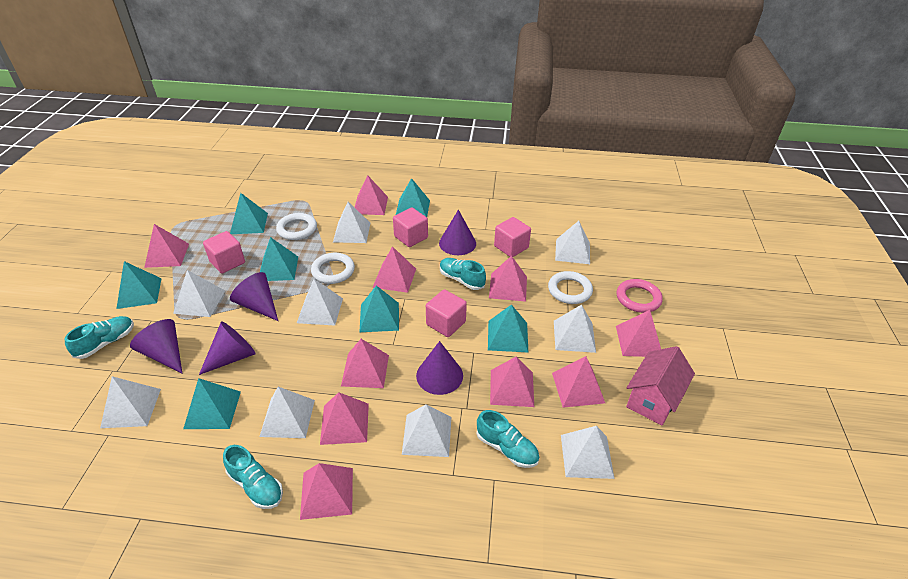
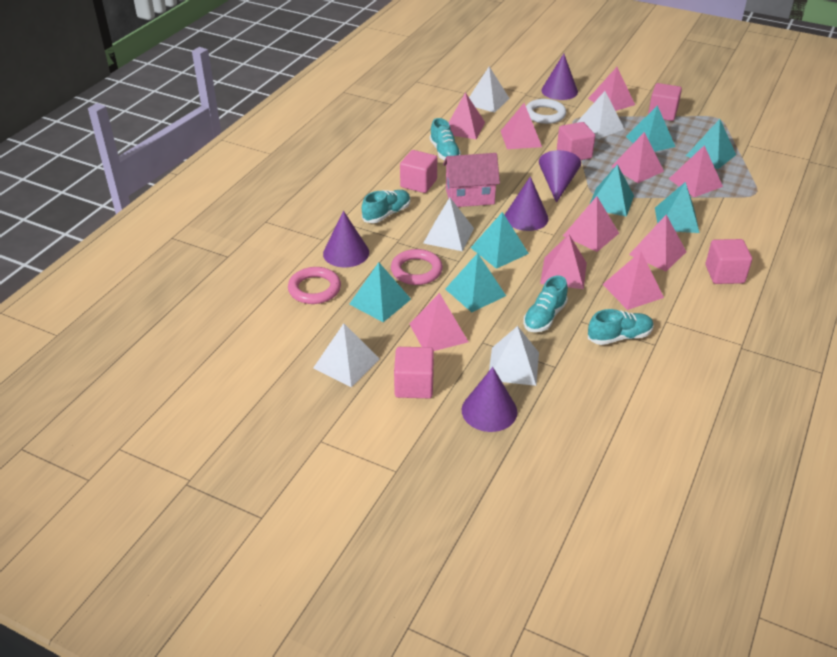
pink cube: 4 -> 5
pink ring: 1 -> 2
white pyramid: 9 -> 5
white ring: 3 -> 1

